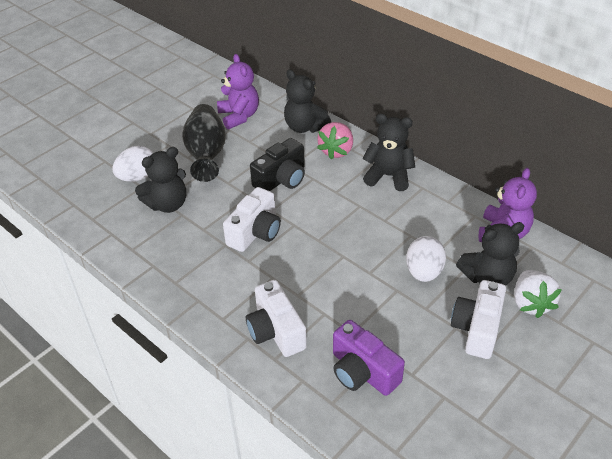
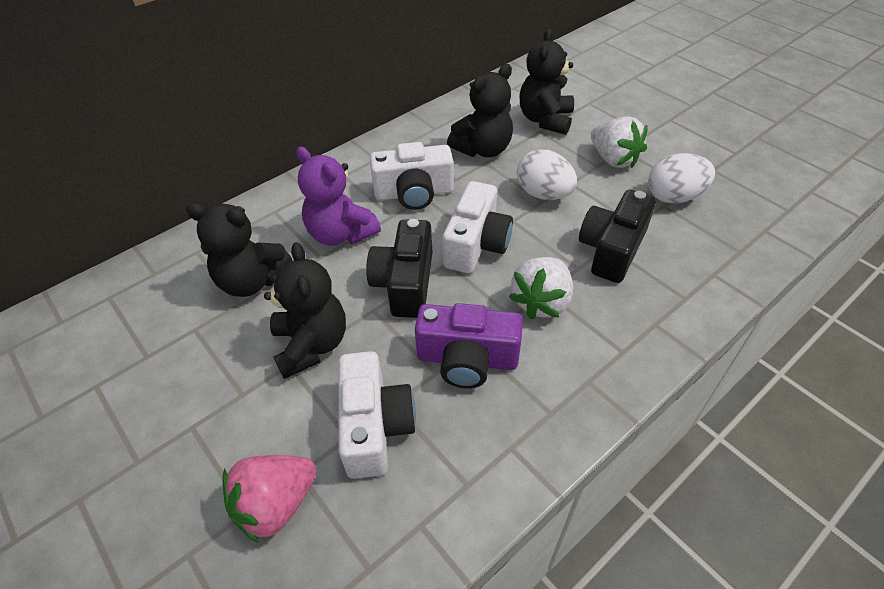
black camera: 1 -> 2
black vase: 1 -> 0
purple teddy bear: 2 -> 1
white strawberry: 1 -> 2

